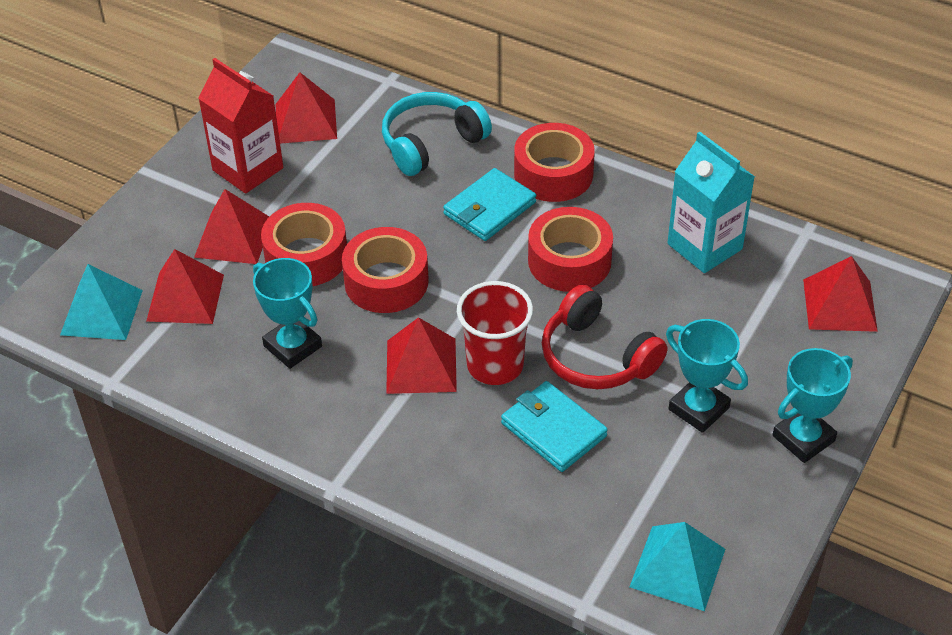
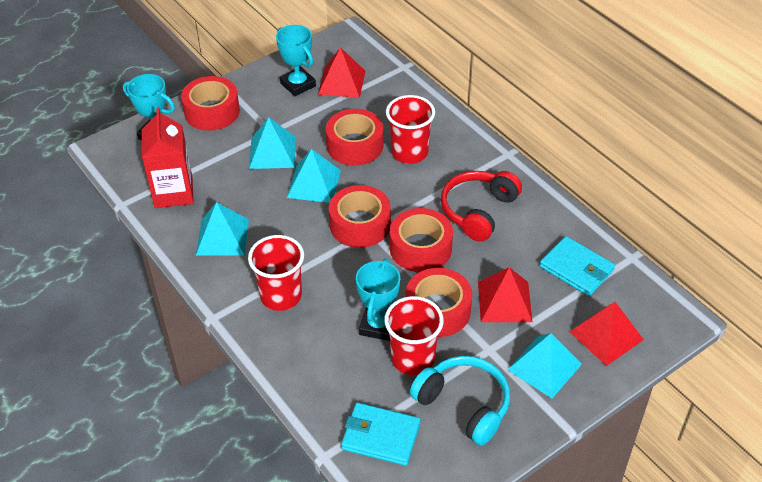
red cup: 1 -> 3
red pyramid: 5 -> 3
red tape: 4 -> 5
turquoise carton: 1 -> 0
turquoise pyramid: 2 -> 4

